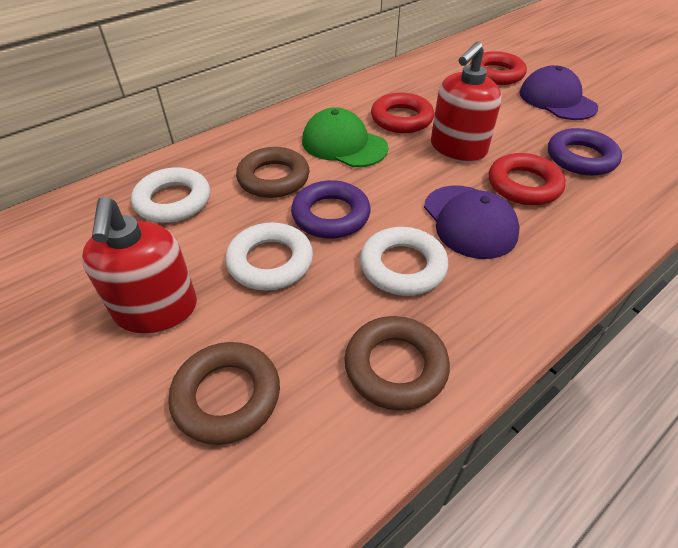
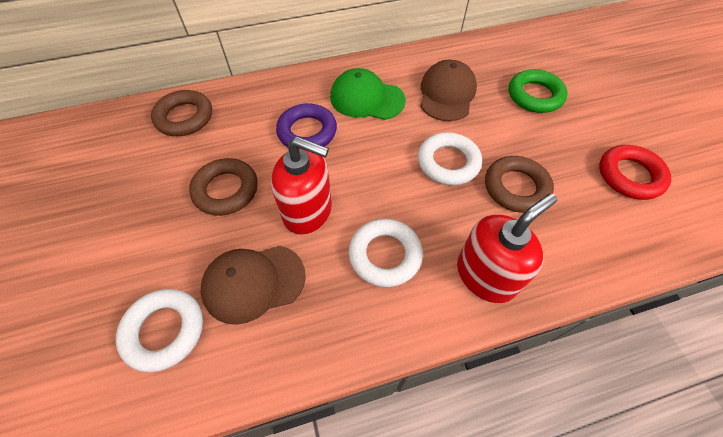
brown cap: 0 -> 2
green ring: 0 -> 1
purple cap: 2 -> 0
purple ring: 2 -> 1
red ring: 3 -> 1

